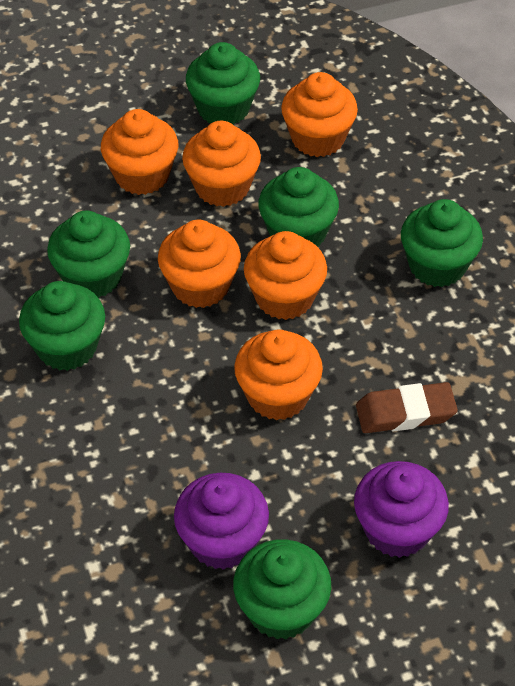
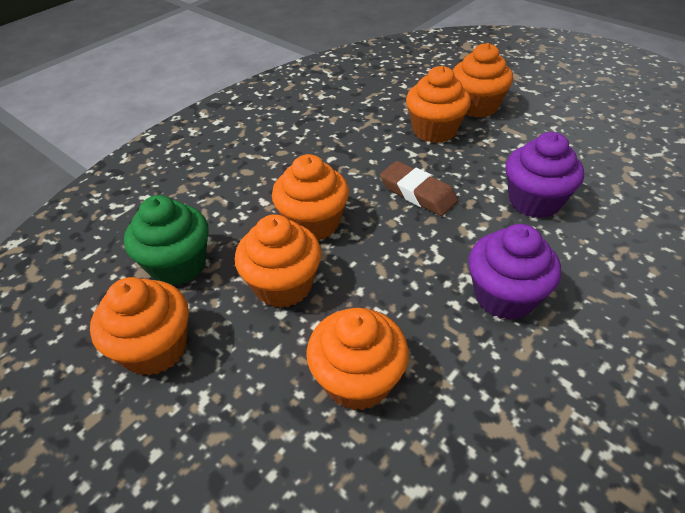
green cupcake: 6 -> 1

